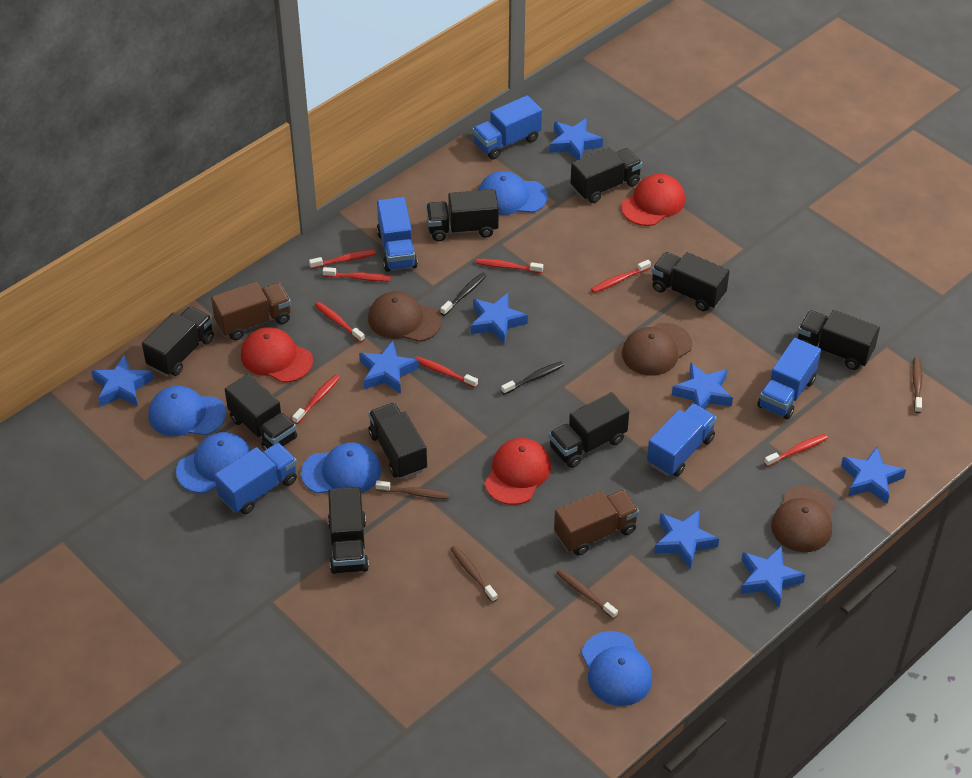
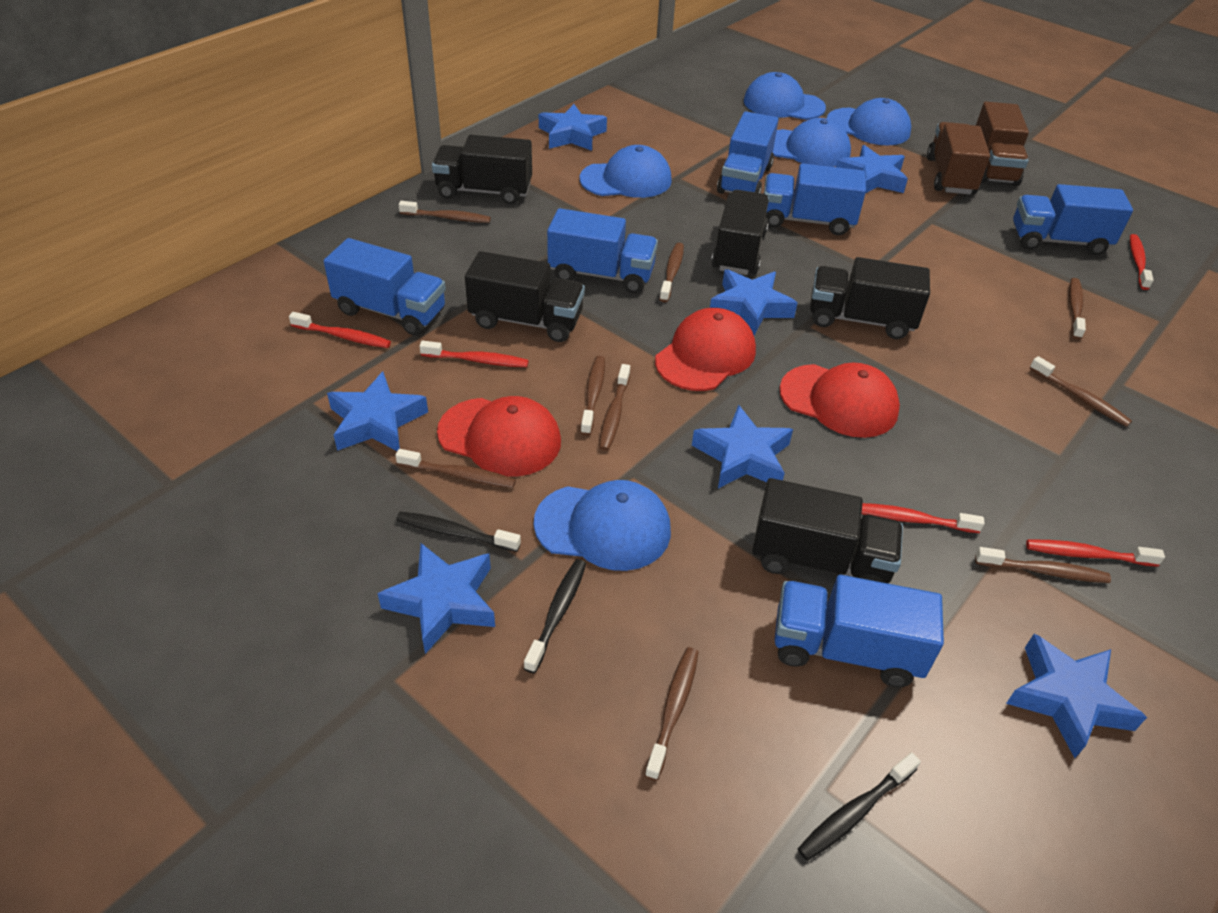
black toothbrush: 2 -> 3
black truck: 9 -> 5
blue star: 8 -> 7
blue truck: 5 -> 6
brown cap: 3 -> 0
brown toothbrush: 4 -> 9
red toothbrush: 8 -> 5

